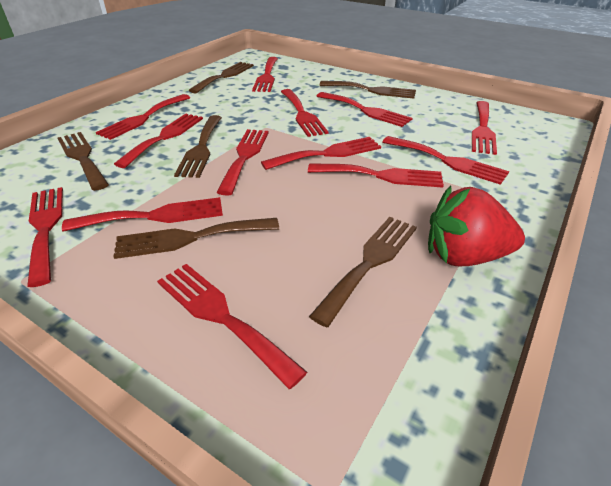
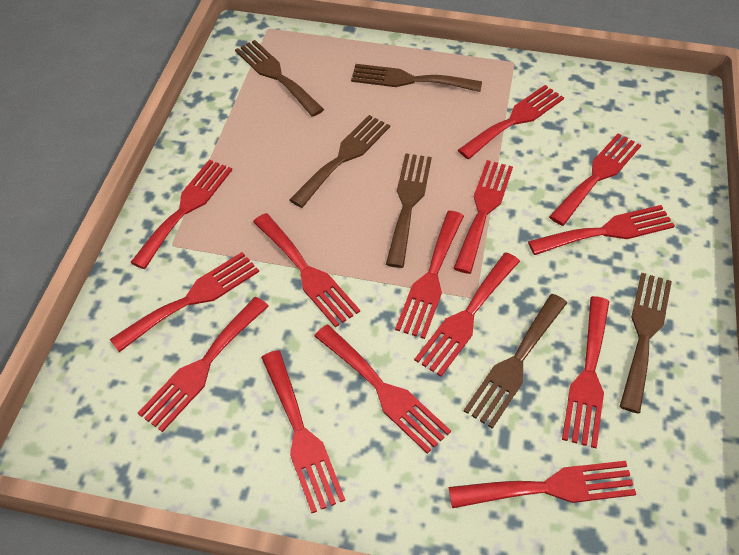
red fork: 13 -> 14
red strawberry: 1 -> 0

